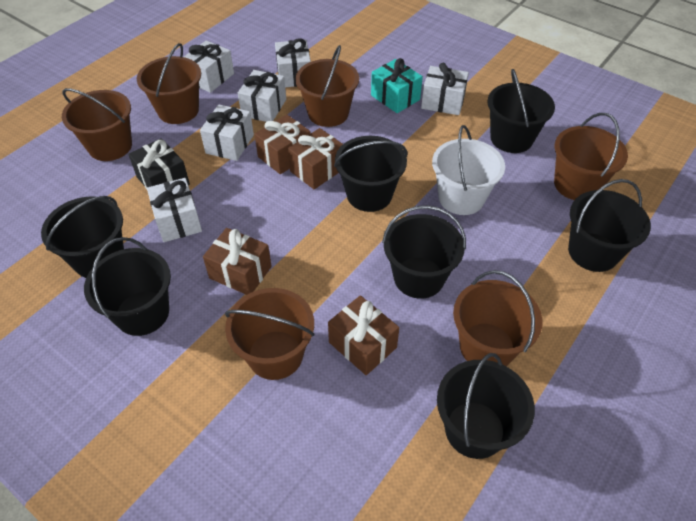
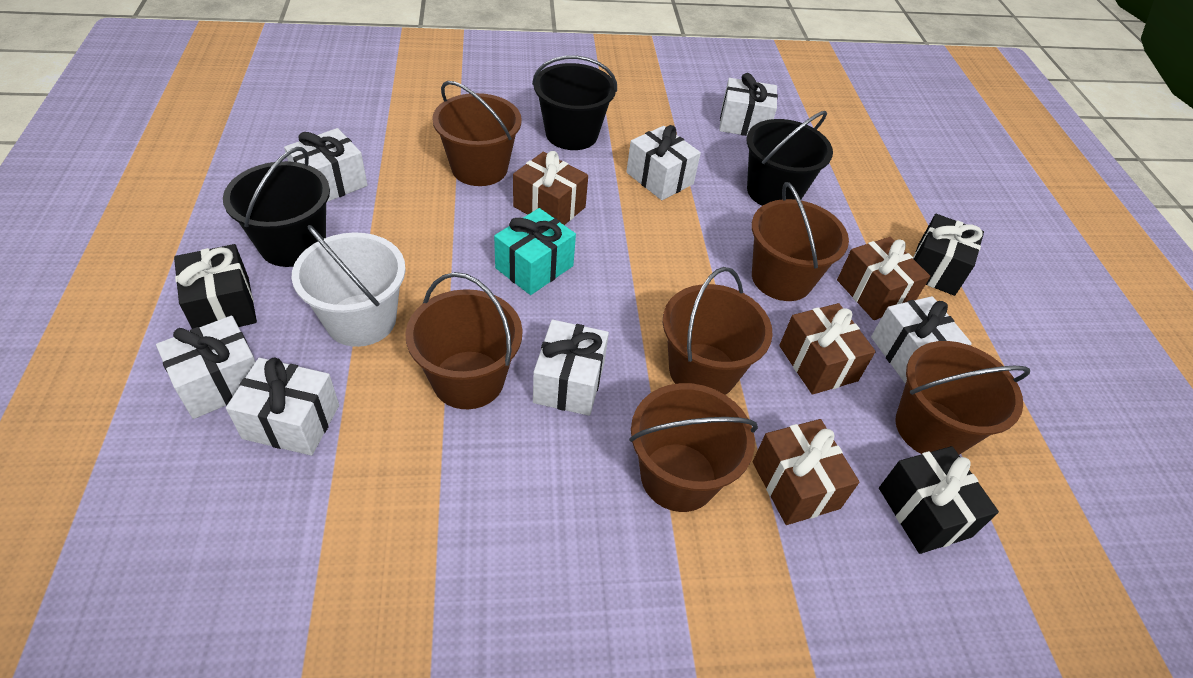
black bucket: 7 -> 3
black gift: 1 -> 3
white gift: 6 -> 7

